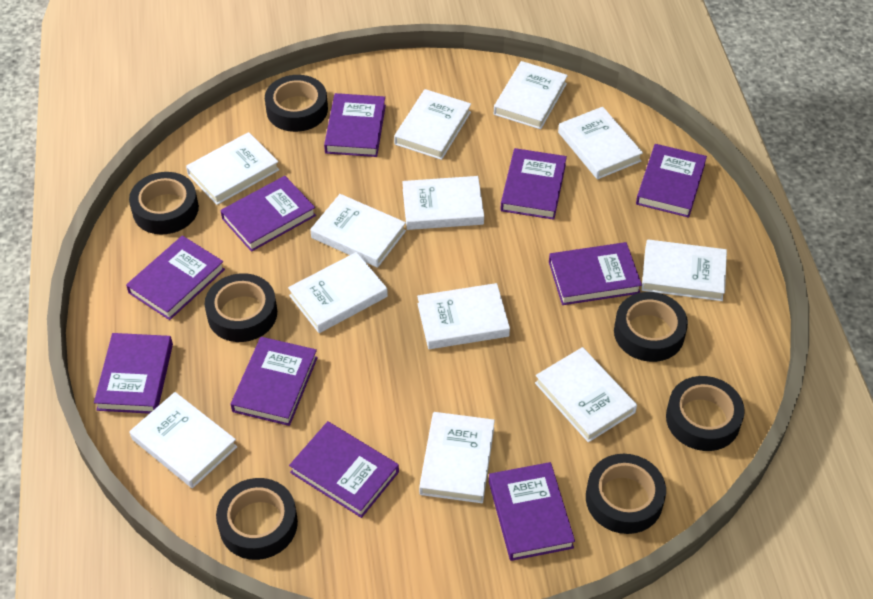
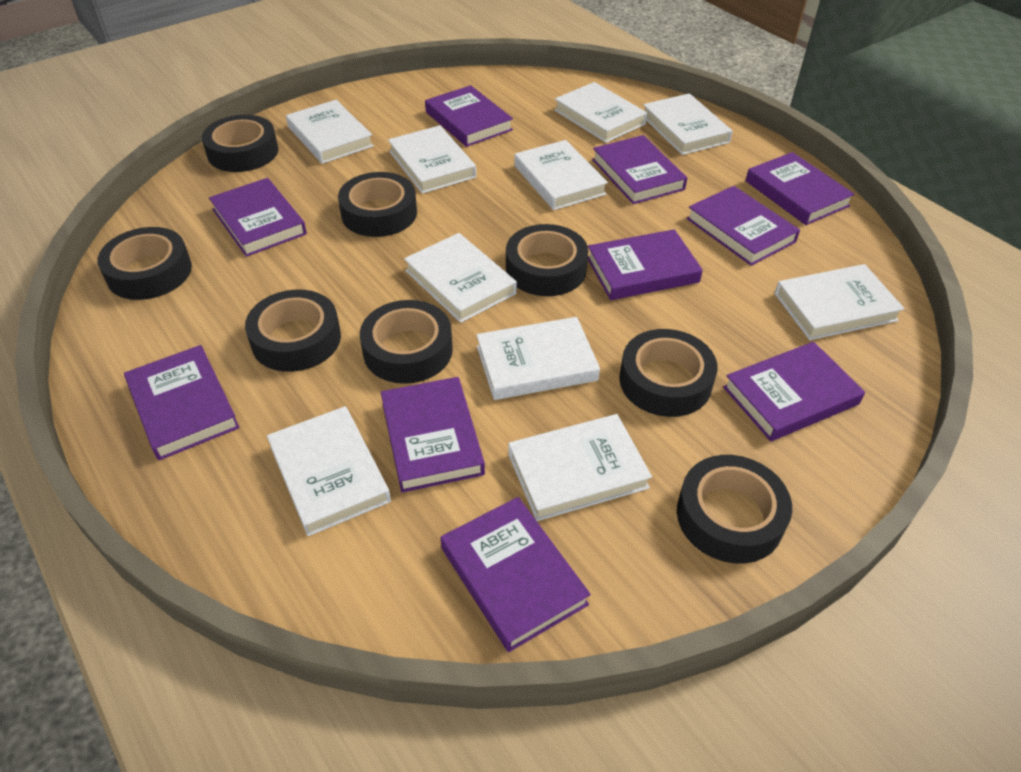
black tape: 7 -> 8
white book: 12 -> 10

